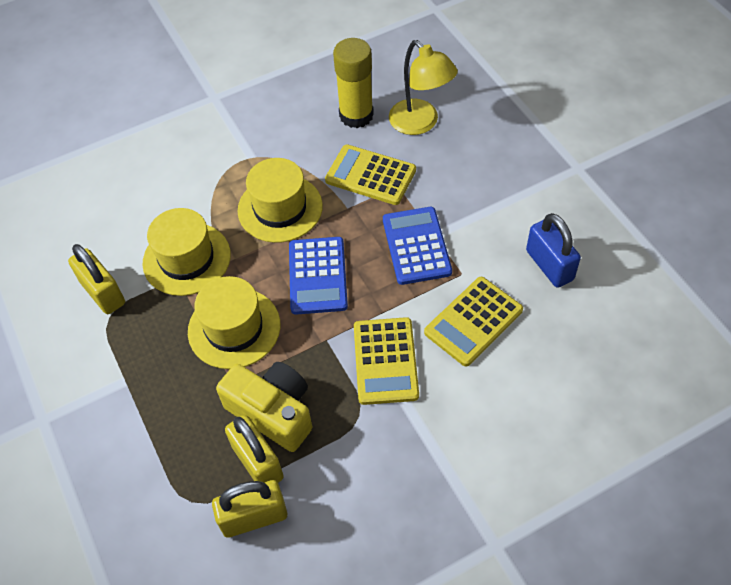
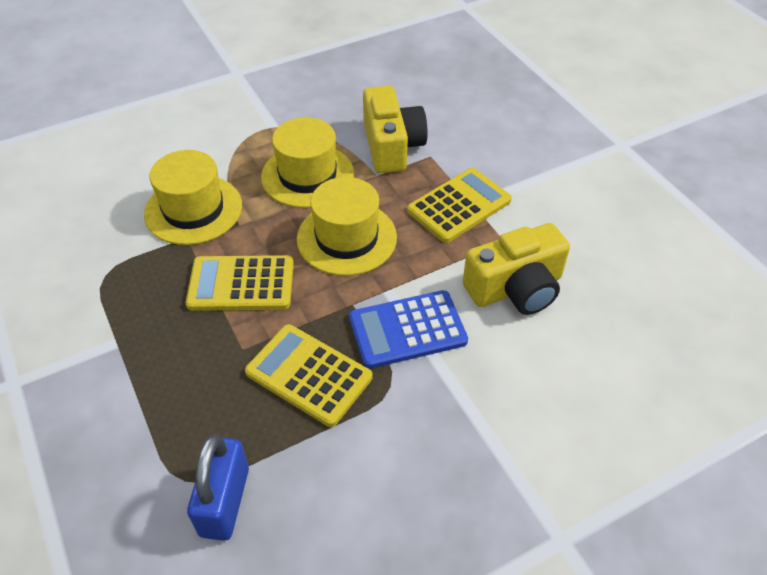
blue calculator: 2 -> 1
yellow camera: 1 -> 2
yellow glue stick: 1 -> 0
yellow lamp: 1 -> 0
yellow padlock: 3 -> 0

